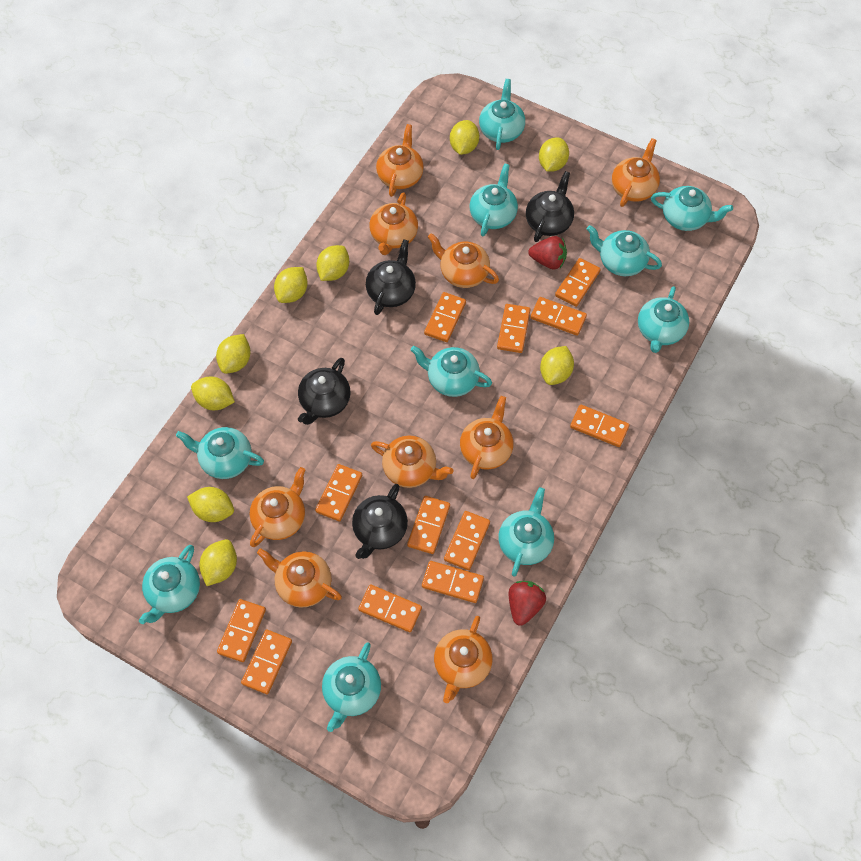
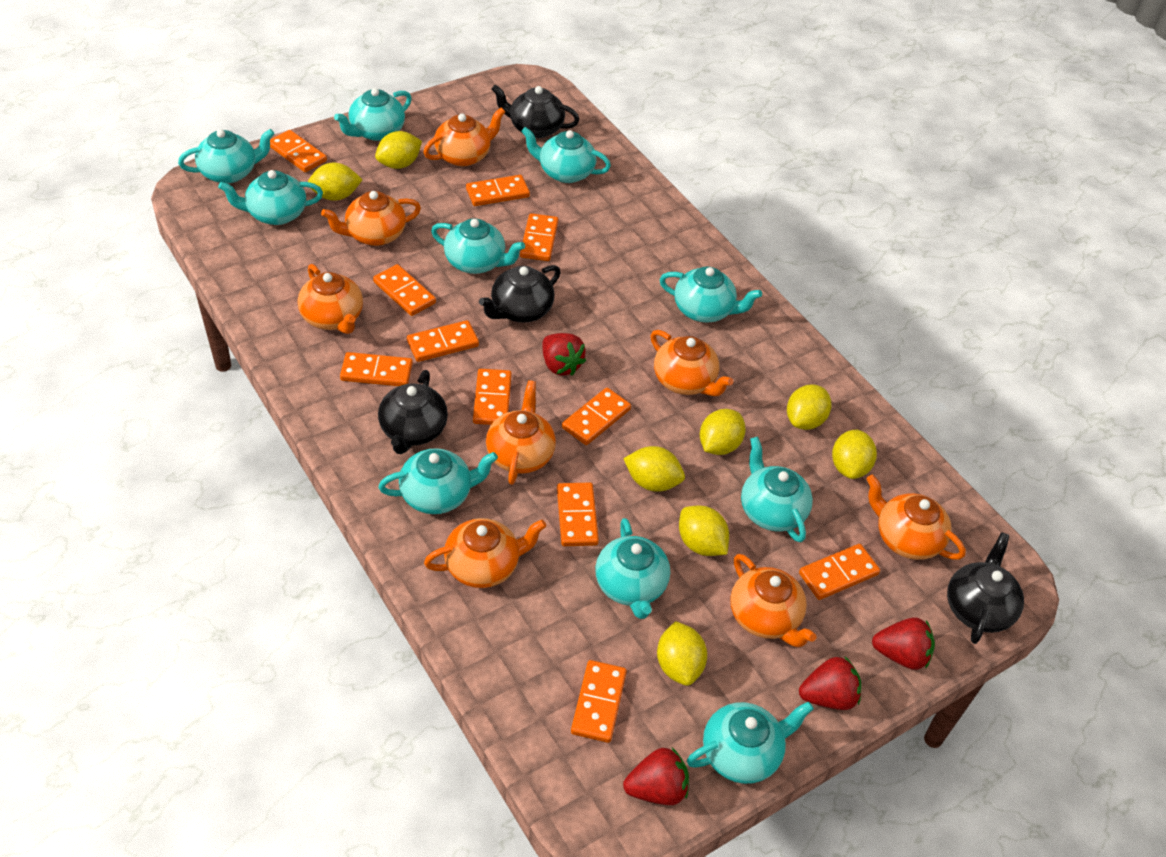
orange domino: 12 -> 11
orange teapot: 9 -> 8
red strawberry: 2 -> 4
yellow lemon: 9 -> 8

